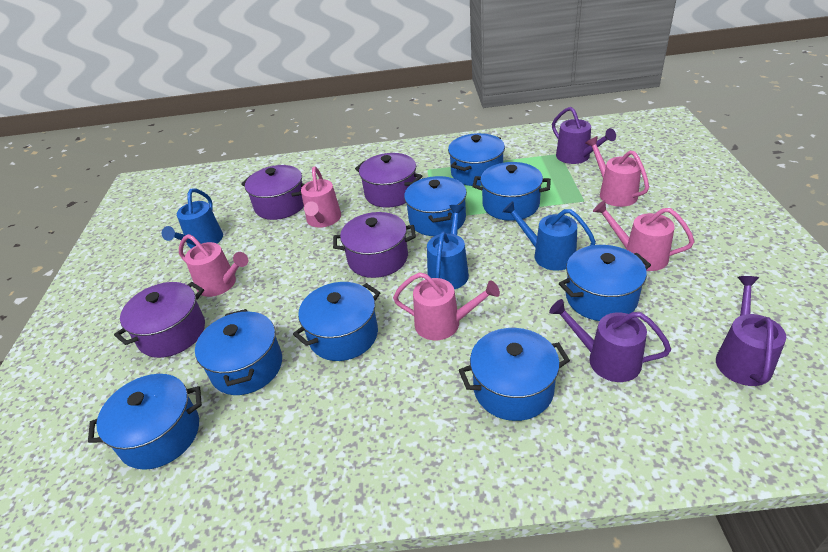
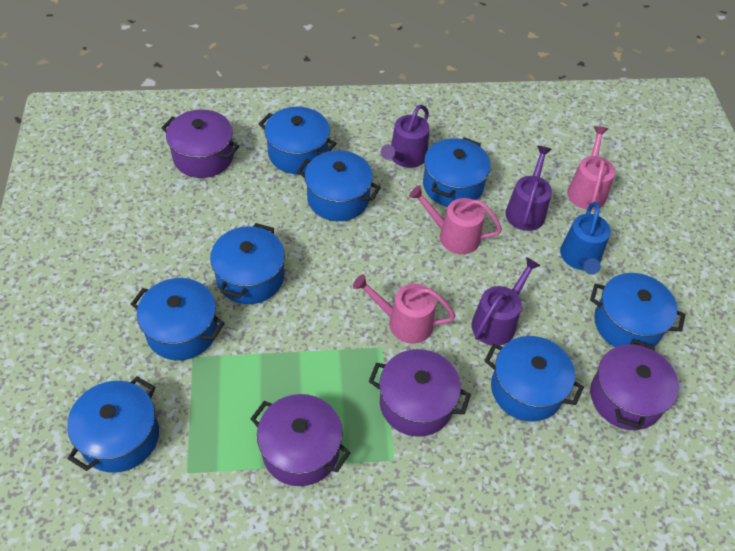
blue watering can: 3 -> 1
pink watering can: 5 -> 3

